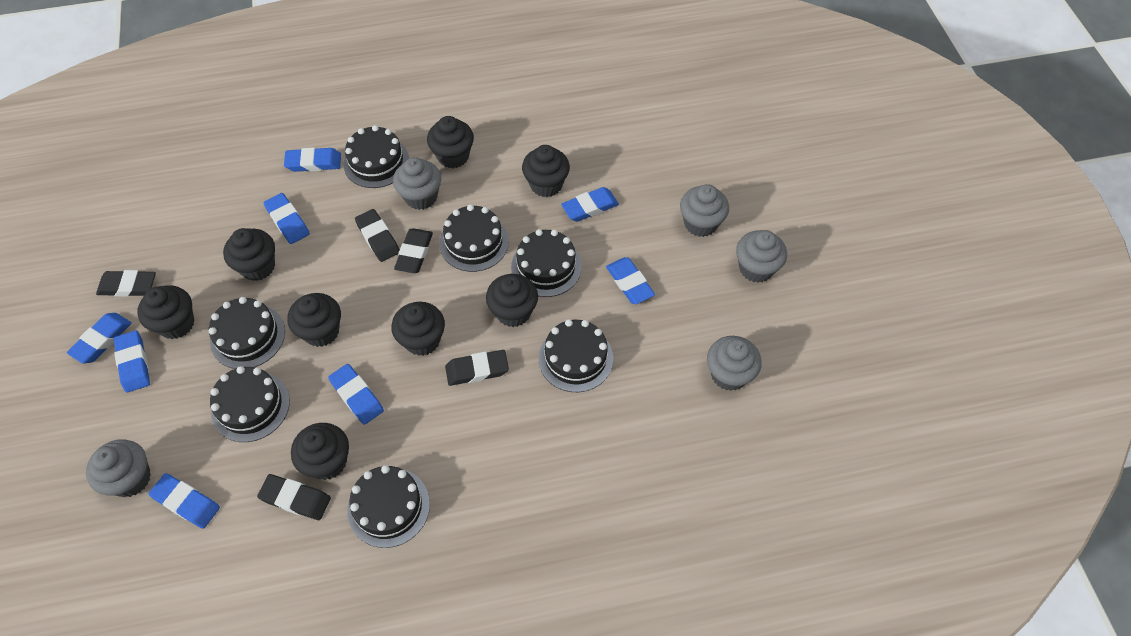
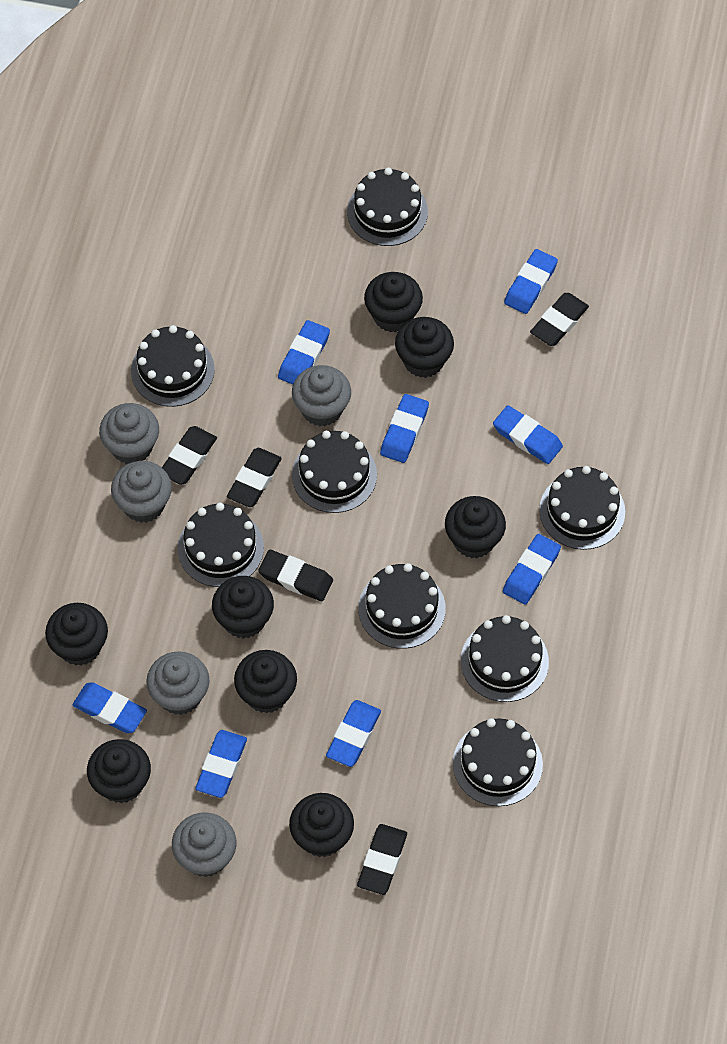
black cake: 7 -> 8

